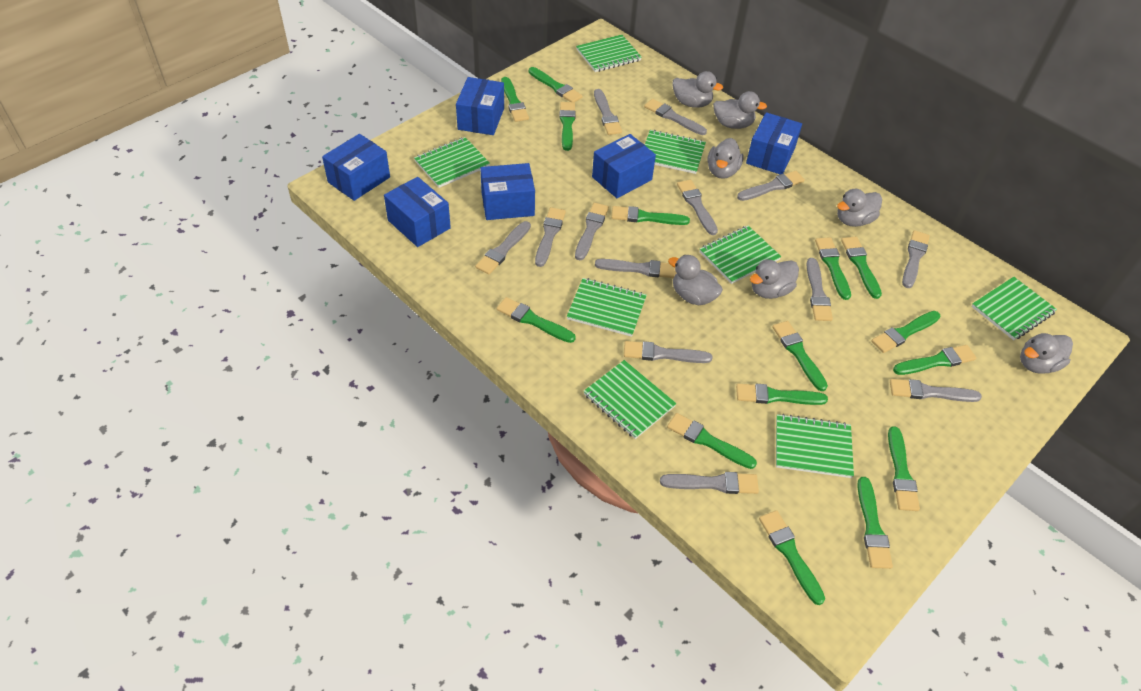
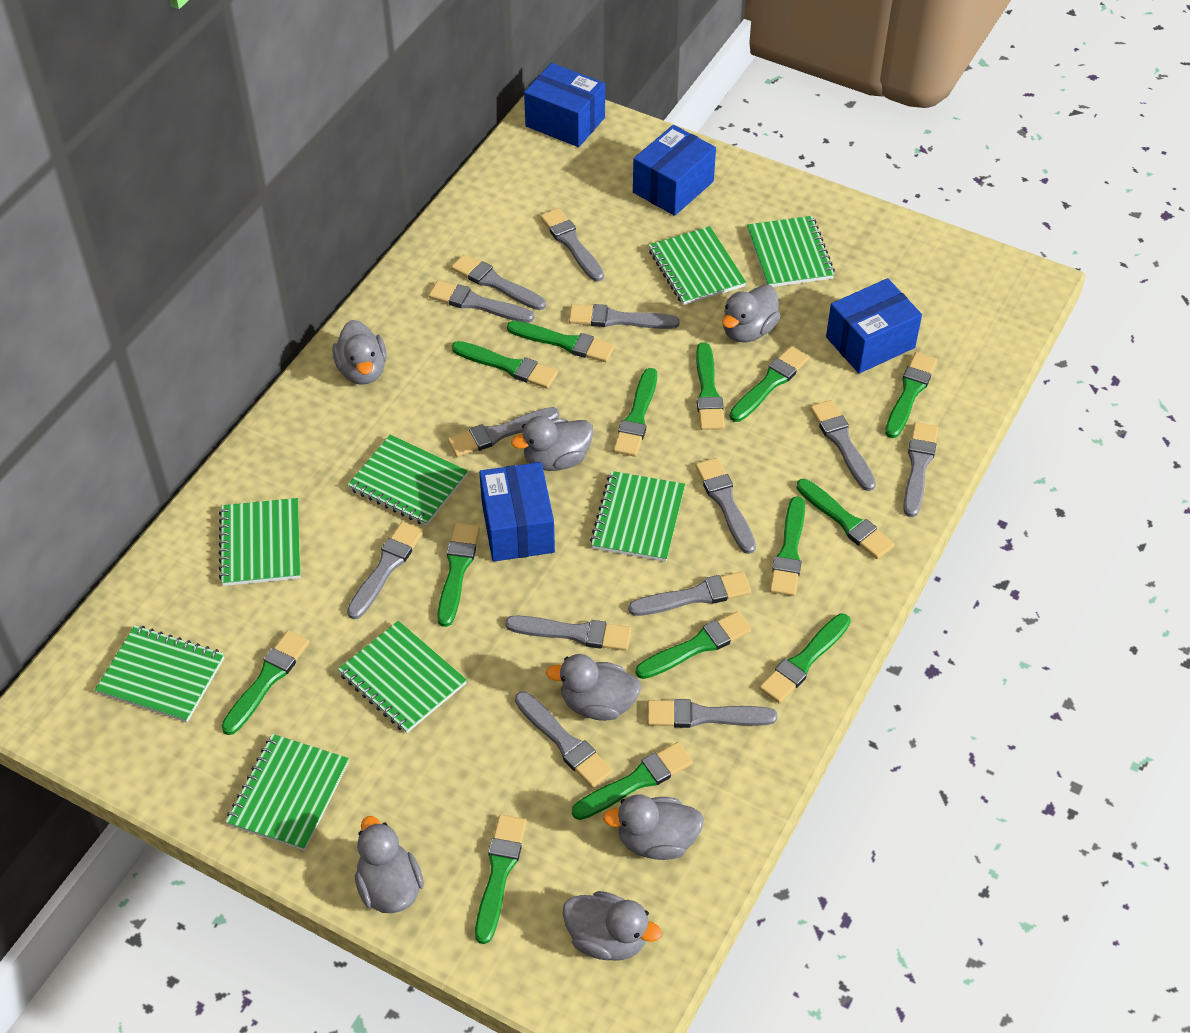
blue box: 6 -> 4
green brush: 15 -> 14

